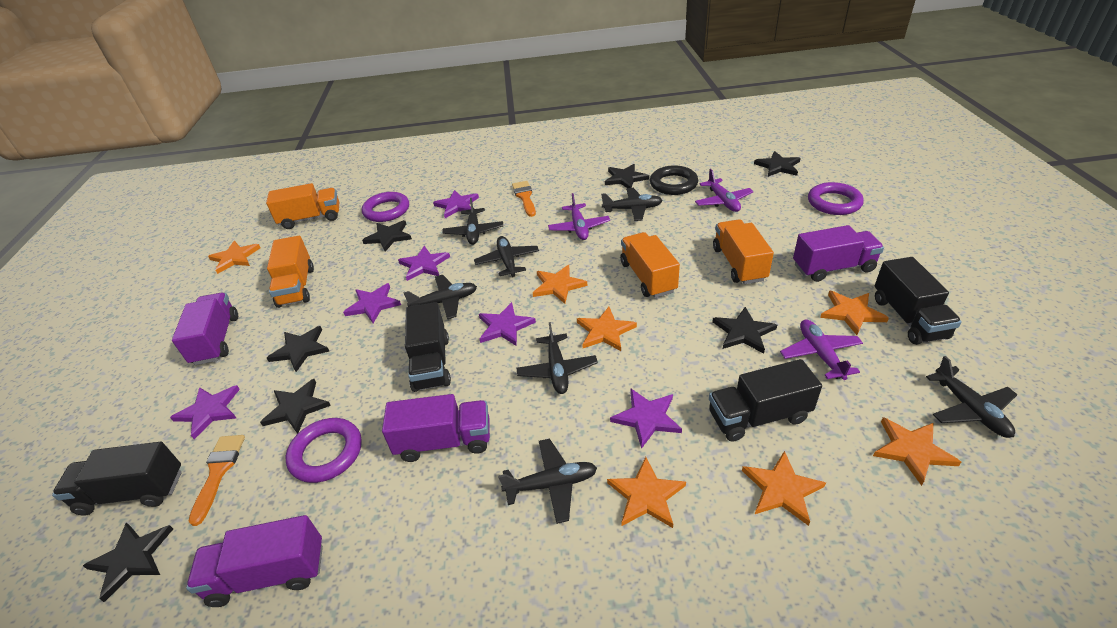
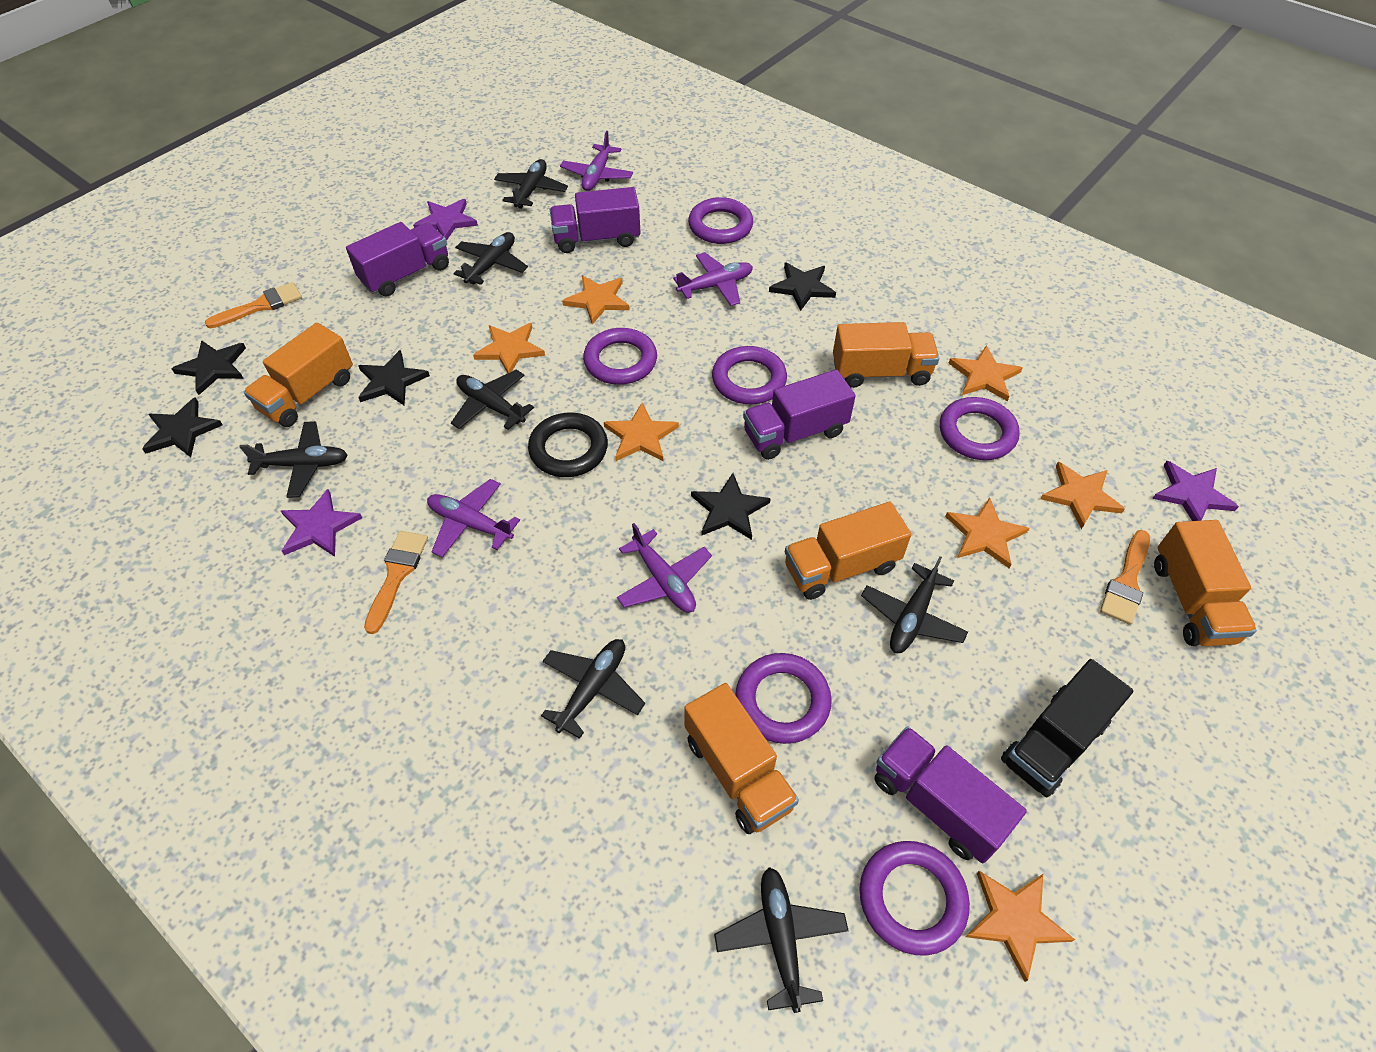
black star: 7 -> 5
black truck: 4 -> 1
orange brush: 2 -> 3
orange truck: 4 -> 5
purple plane: 3 -> 4
purple ring: 3 -> 6
purple star: 6 -> 3

